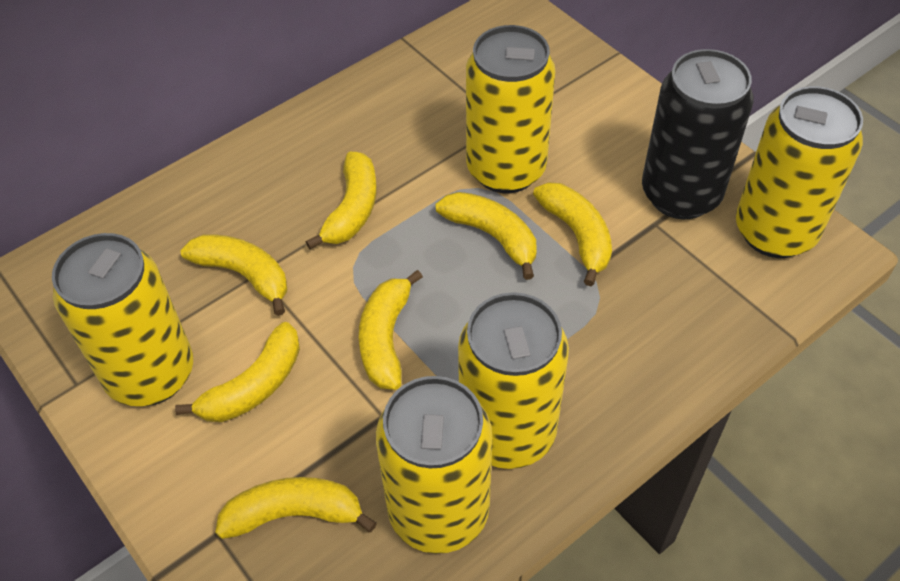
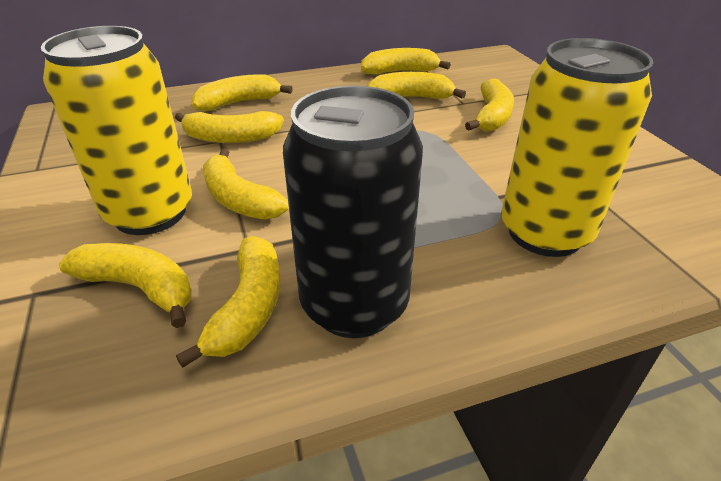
yellow banana: 7 -> 8
yellow can: 5 -> 2

